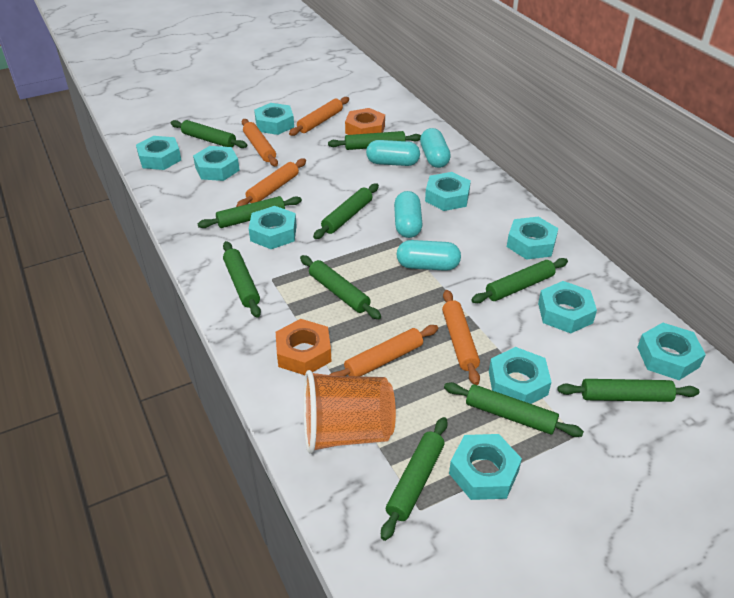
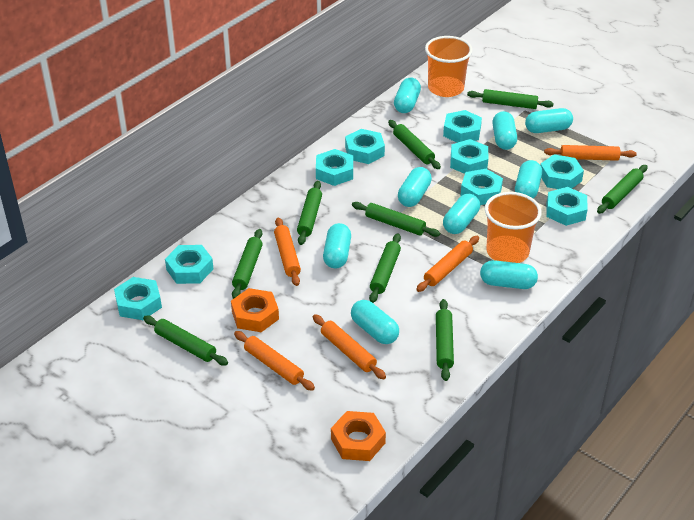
green rolling pin: 10 -> 9
orange cup: 1 -> 2
turquoise capsule: 4 -> 9
turquoise nut: 10 -> 9

